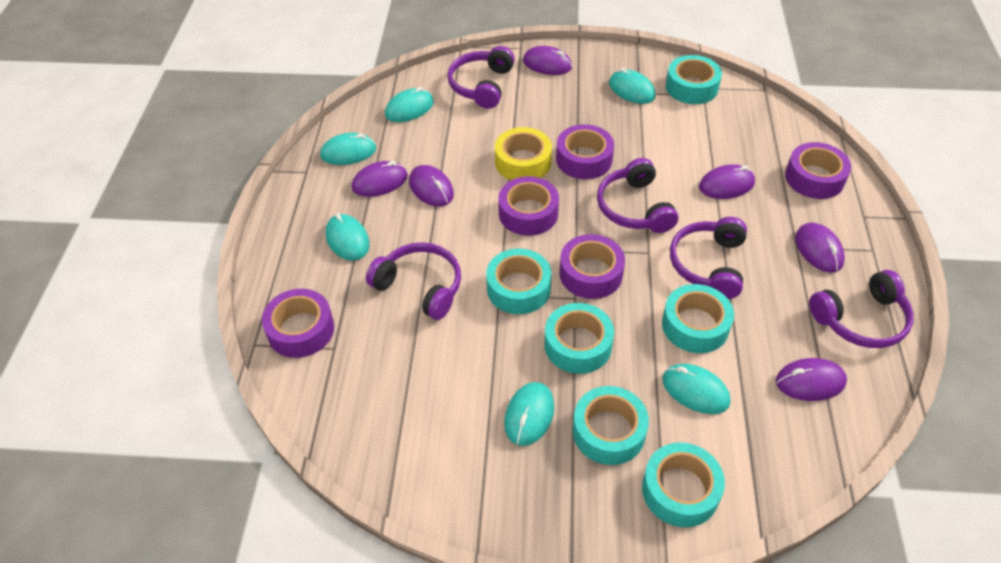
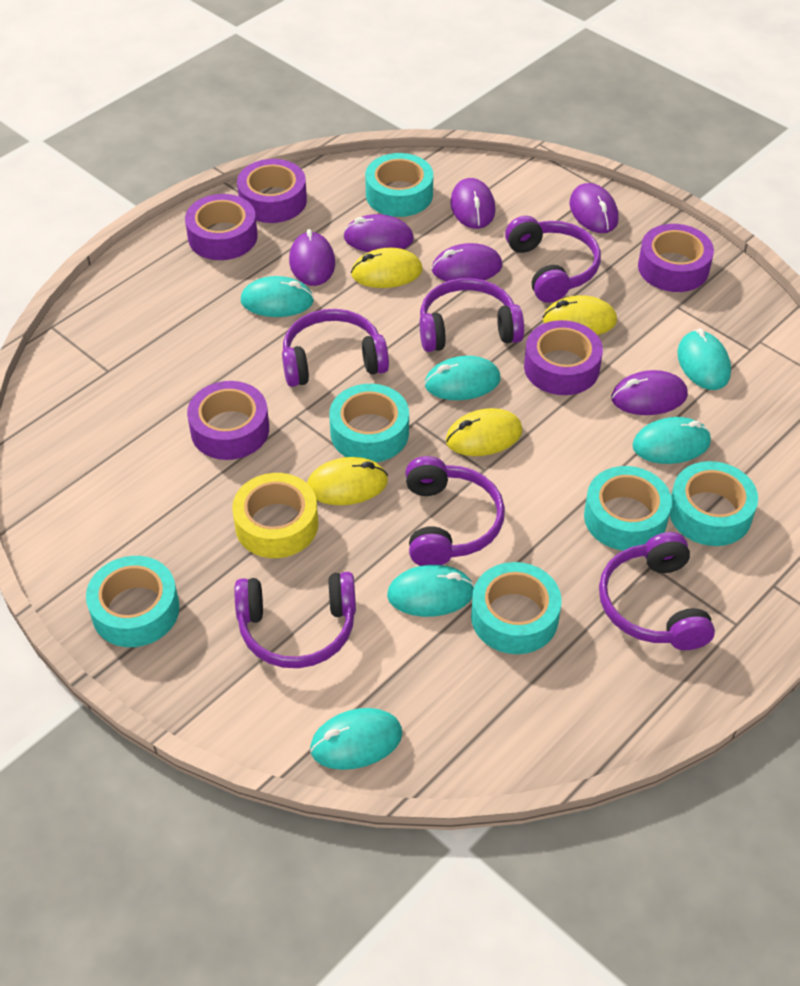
purple headphones: 5 -> 6
yellow mouse: 0 -> 4

